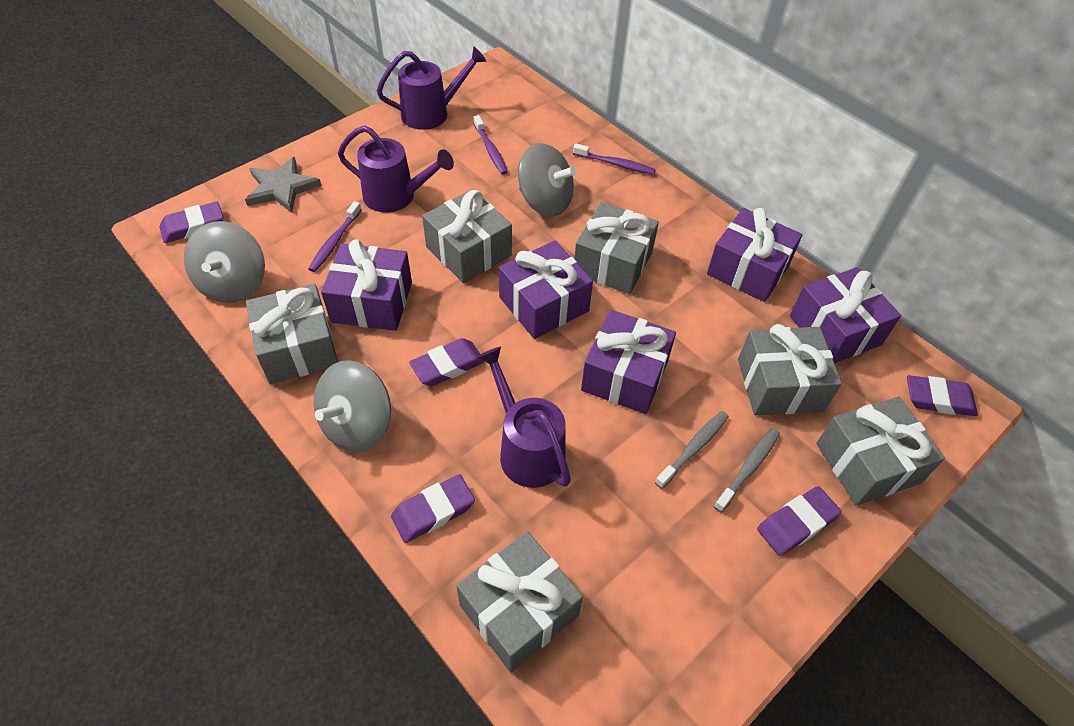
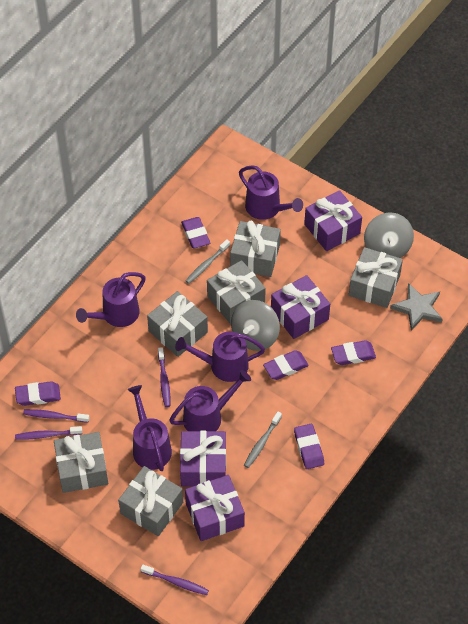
grey spinning top: 3 -> 2
purple gift: 5 -> 4
purple toothbrush: 3 -> 4
purple watering can: 3 -> 5

